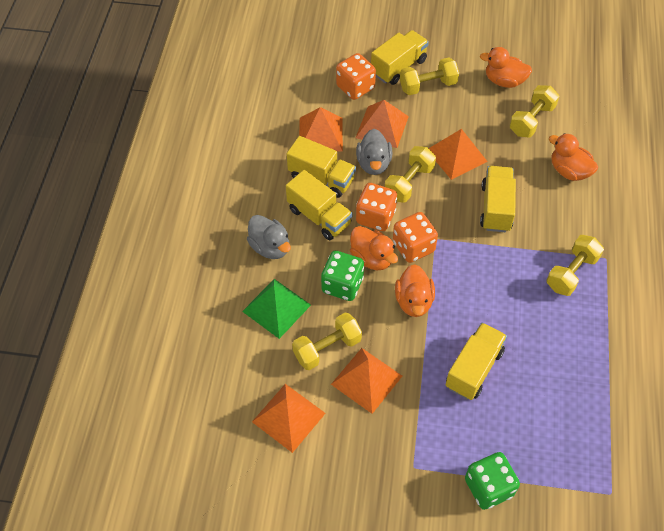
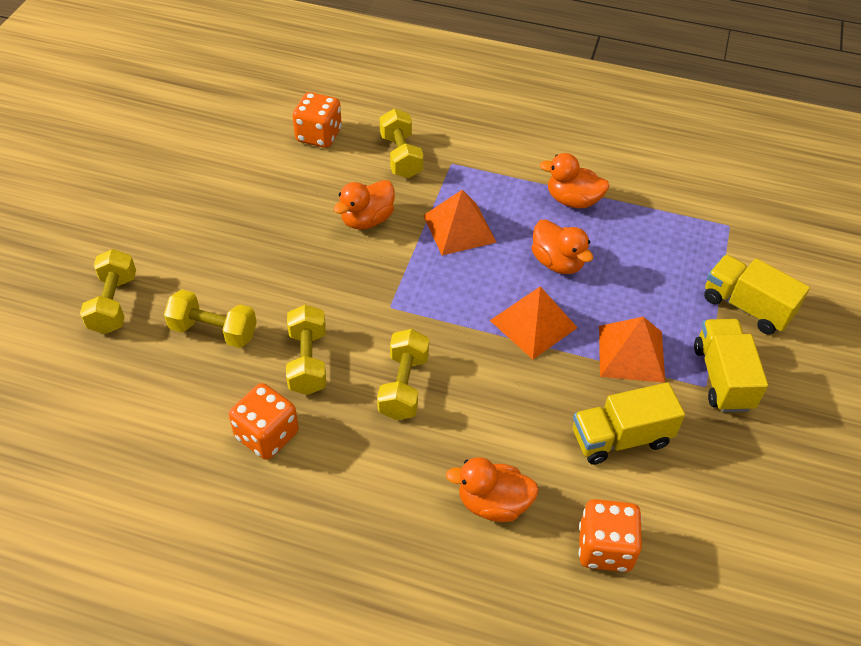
green dice: 2 -> 0
green pyramid: 1 -> 0
grey duck: 2 -> 0
orange pyramid: 5 -> 3
yellow truck: 5 -> 3

